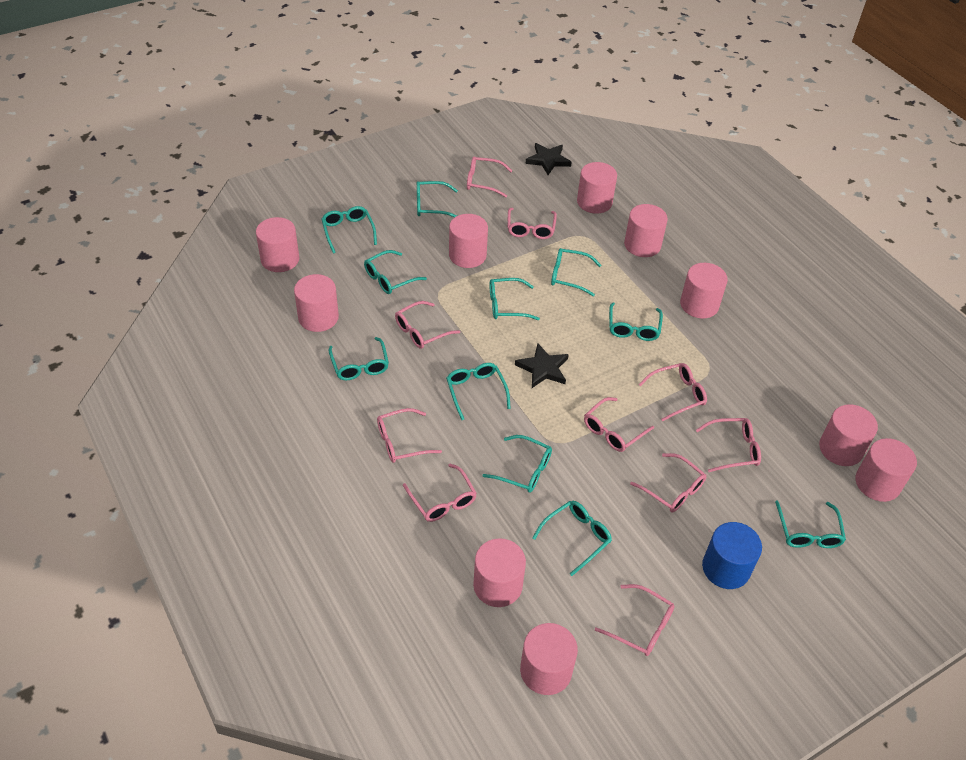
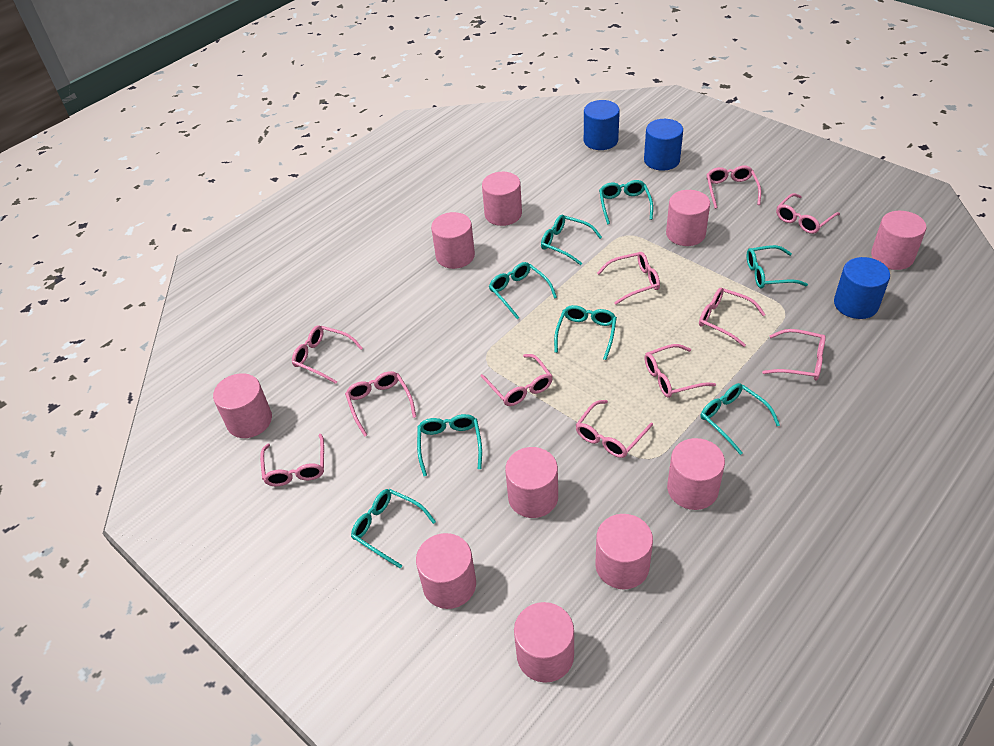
black star: 2 -> 0
blue cylinder: 1 -> 3
pink glasses: 10 -> 11
turquoise glasses: 11 -> 8

